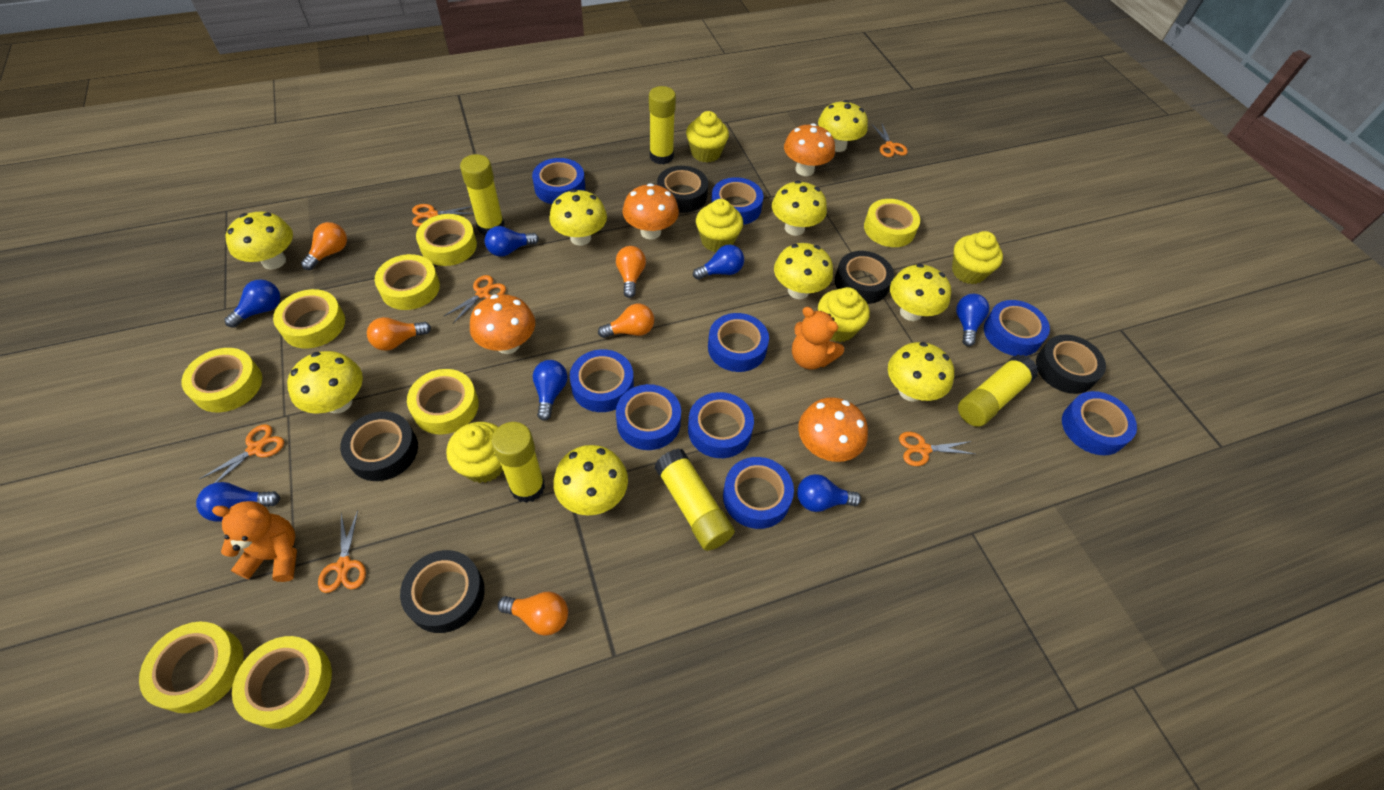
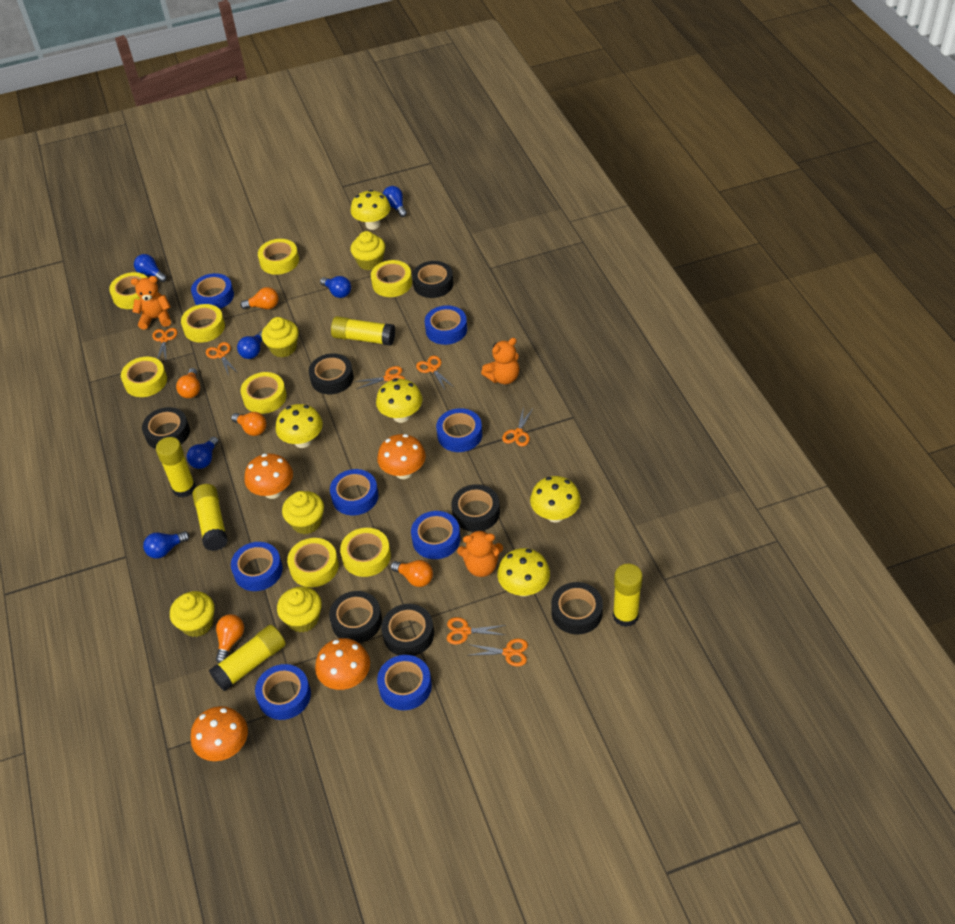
black tape: 5 -> 7
blue light bulb: 7 -> 6
blue tape: 9 -> 8
orange scissors: 6 -> 7
orange teddy bear: 2 -> 3
yellow mushroom: 9 -> 5

